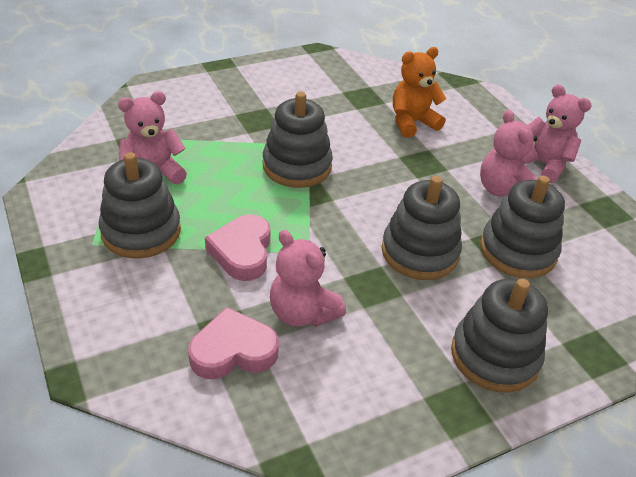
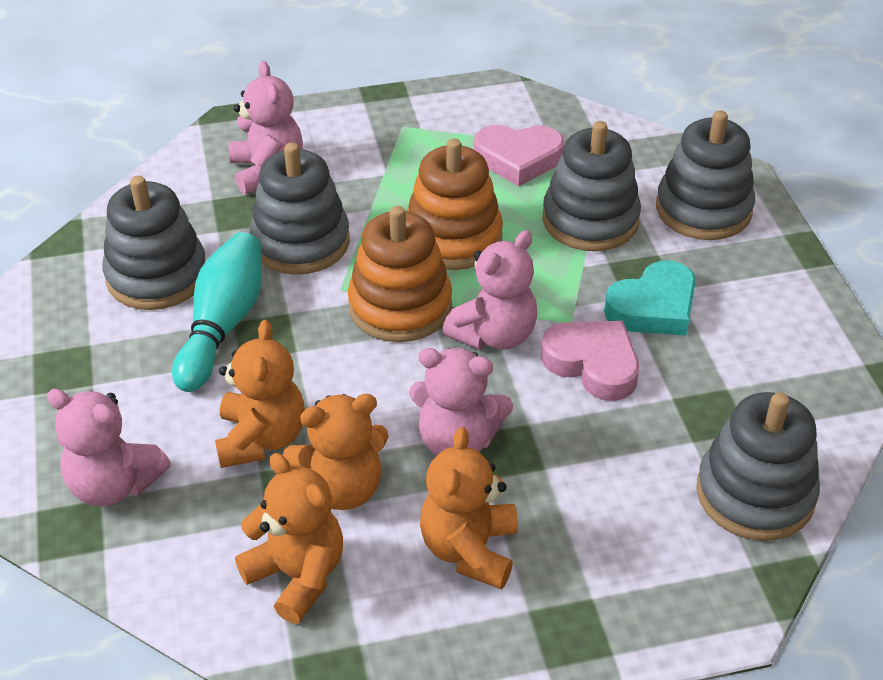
orange stacking toy: 0 -> 2
orange teddy bear: 1 -> 4
turquoise bowling pin: 0 -> 1
turquoise heart: 0 -> 1

